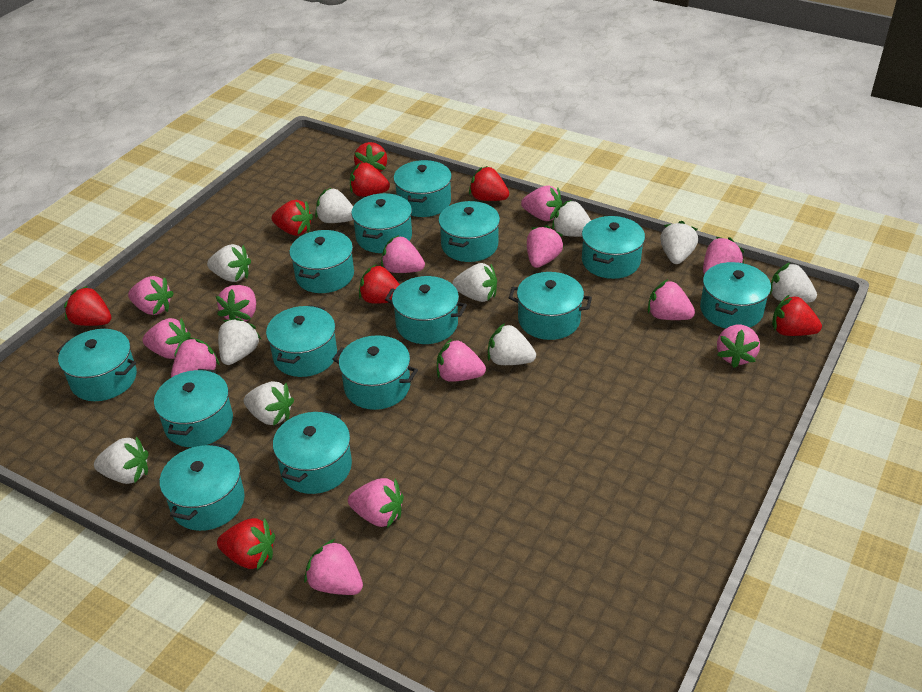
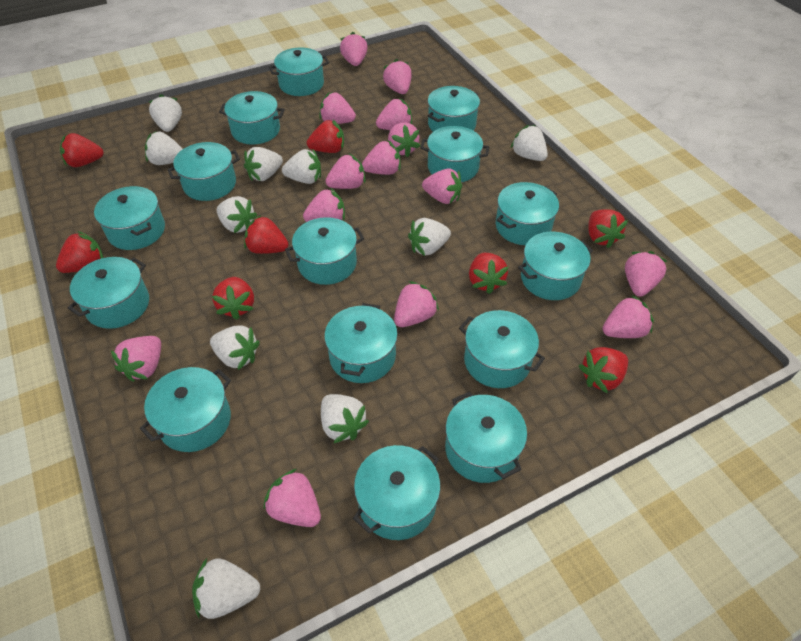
pink strawberry: 13 -> 14
turquoise pot: 14 -> 15

